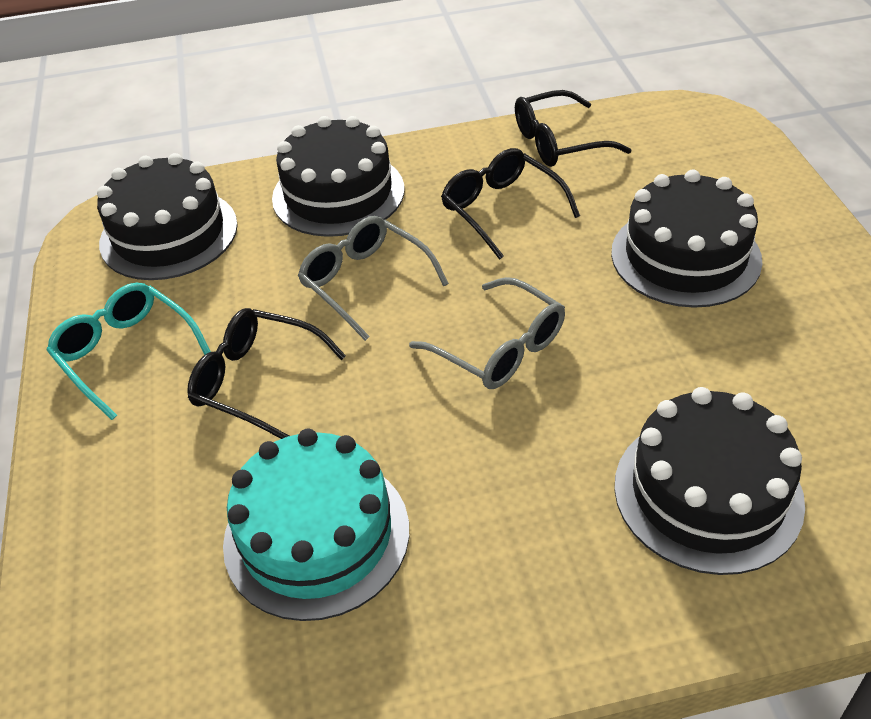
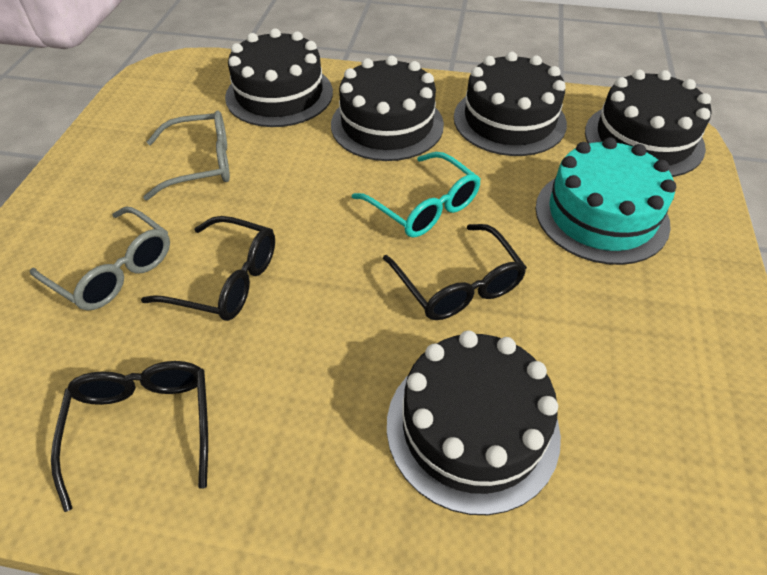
black cake: 4 -> 5

